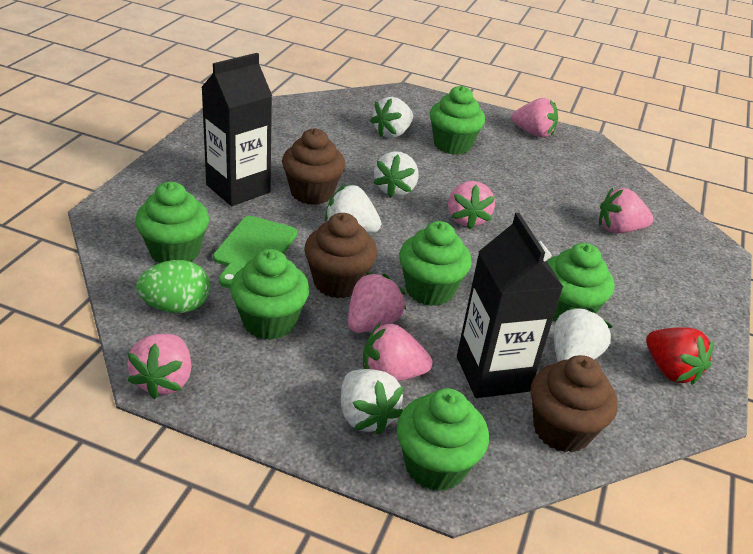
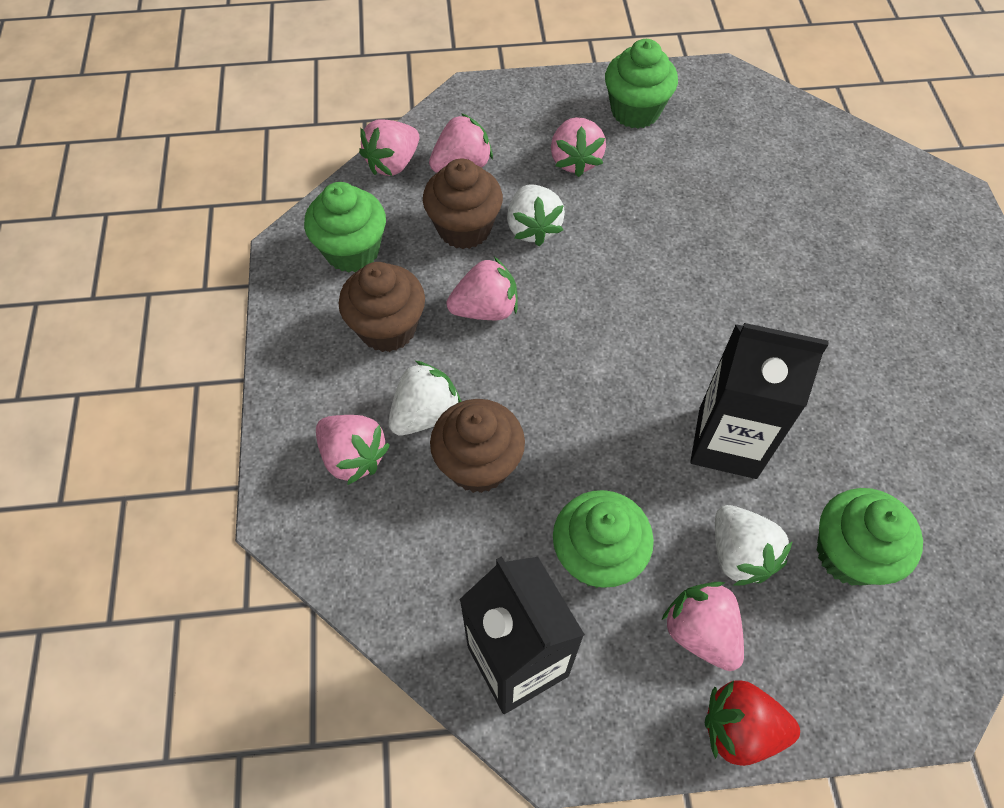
green cupcake: 6 -> 4
green cutting board: 1 -> 0
green egg: 1 -> 0
white strawberry: 5 -> 3

